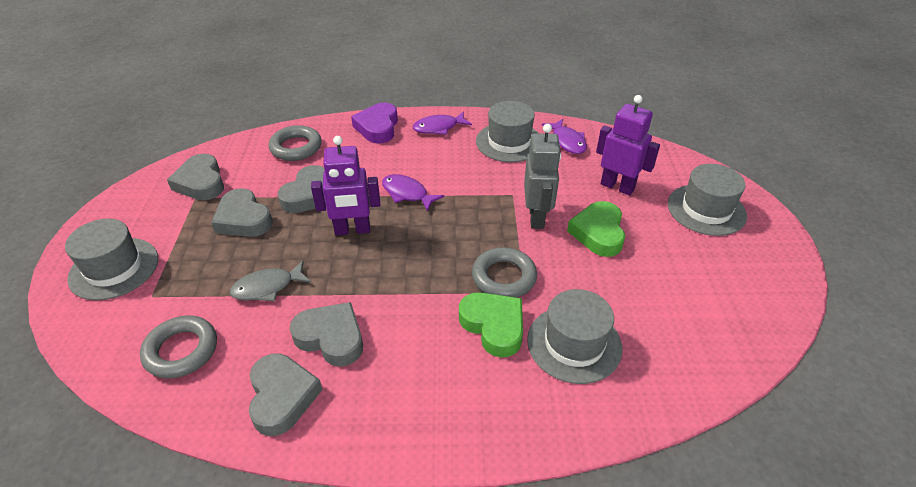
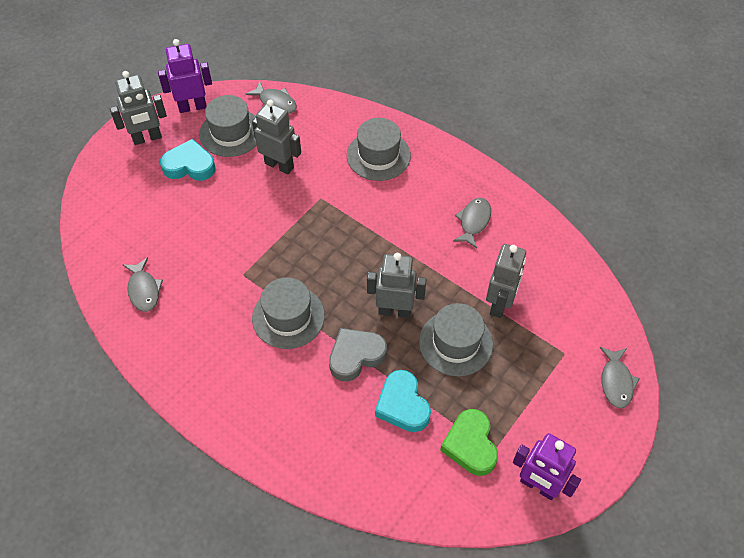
green heart: 2 -> 1
grey fish: 1 -> 4
grey heart: 5 -> 1
grey ring: 3 -> 0
grey robot: 1 -> 4
purple fish: 3 -> 0
purple heart: 1 -> 0
turquoise heart: 0 -> 2

